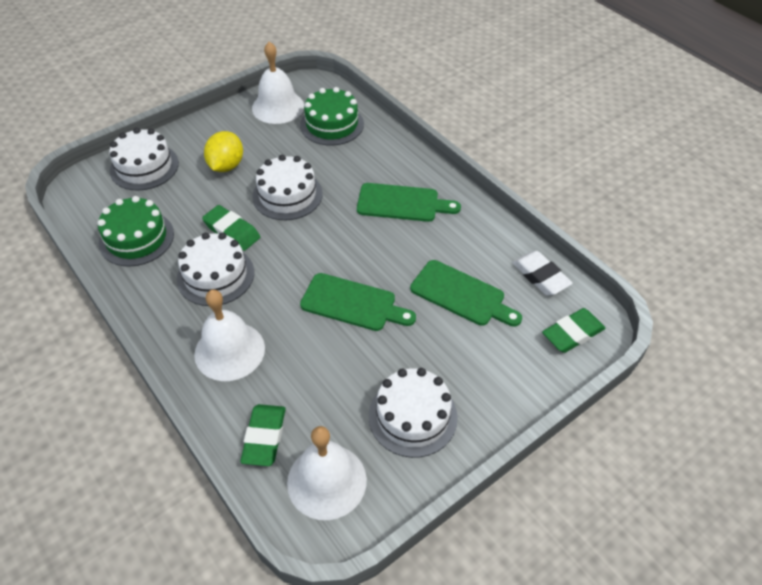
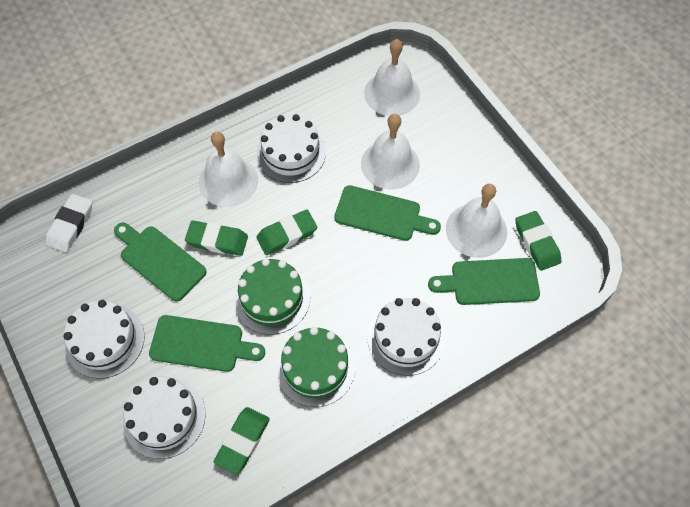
green cutting board: 3 -> 4
green eraser: 3 -> 4
white bell: 3 -> 4
yellow lemon: 1 -> 0

